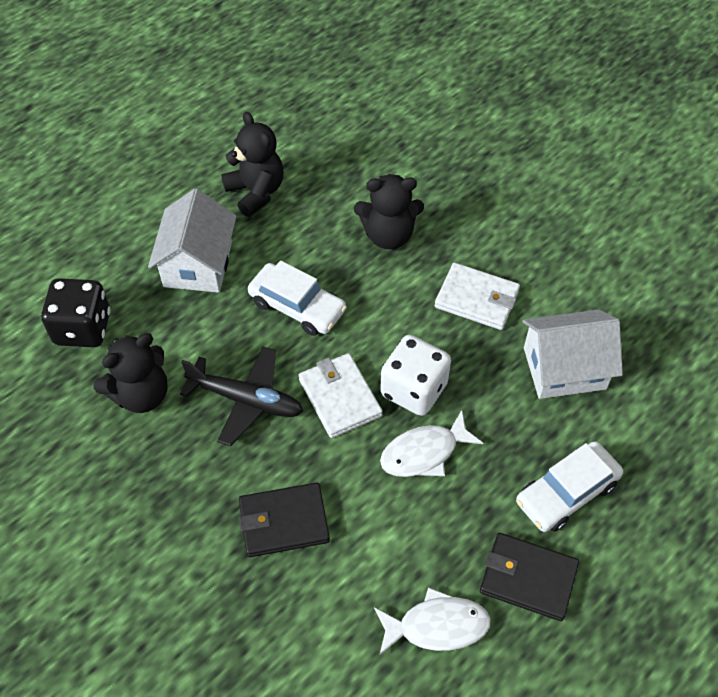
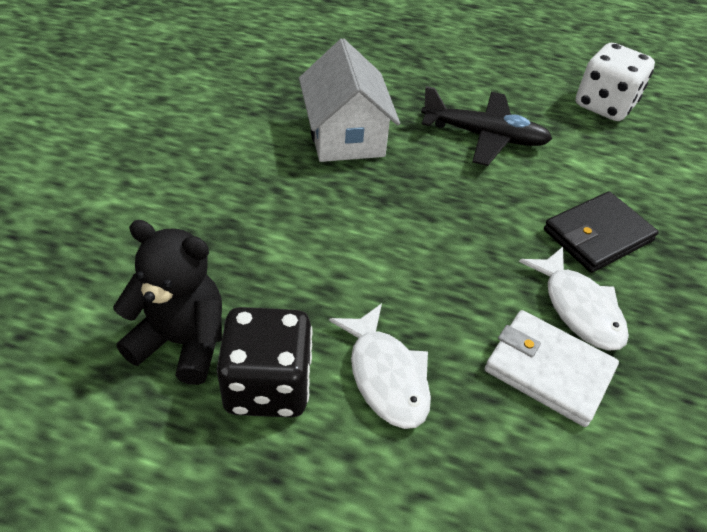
black teddy bear: 3 -> 1
black wallet: 2 -> 1
white car: 2 -> 0
white house: 2 -> 1
white wallet: 2 -> 1

